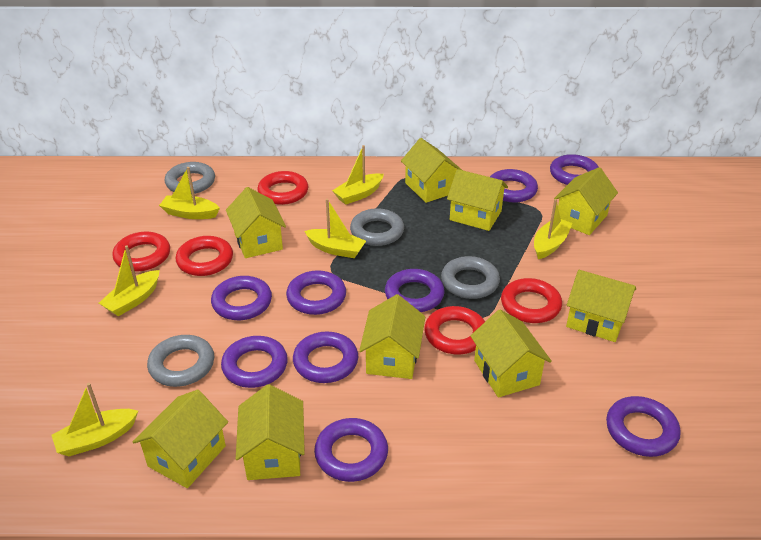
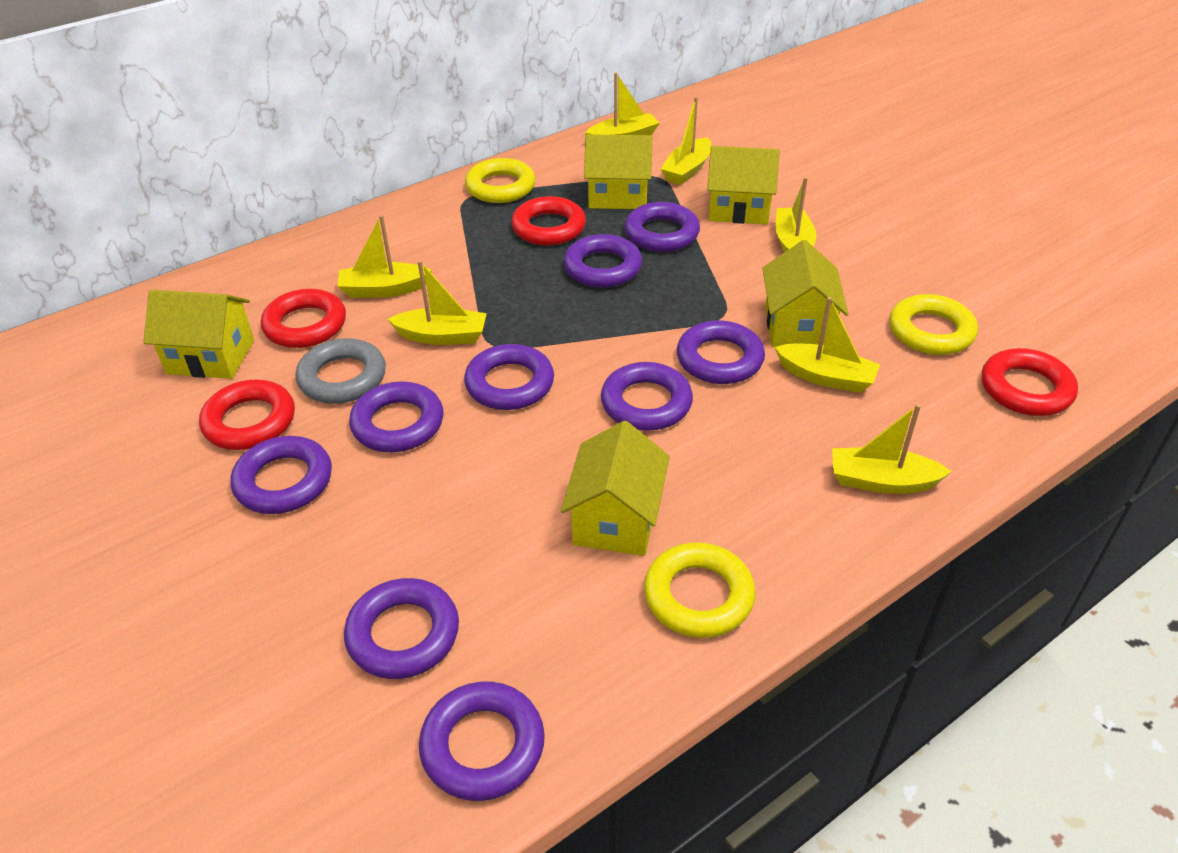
grey ring: 4 -> 1
red ring: 5 -> 4
yellow boat: 6 -> 7
yellow house: 9 -> 5
yellow ring: 0 -> 3

